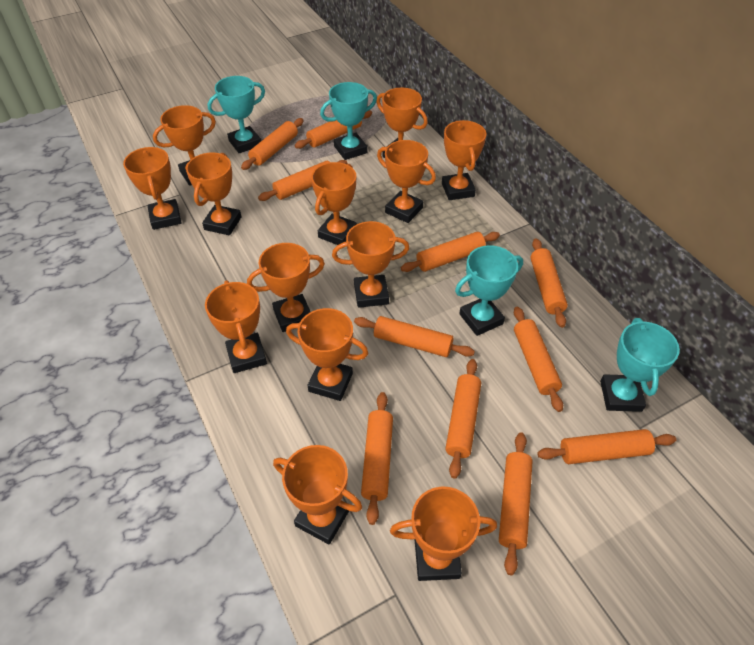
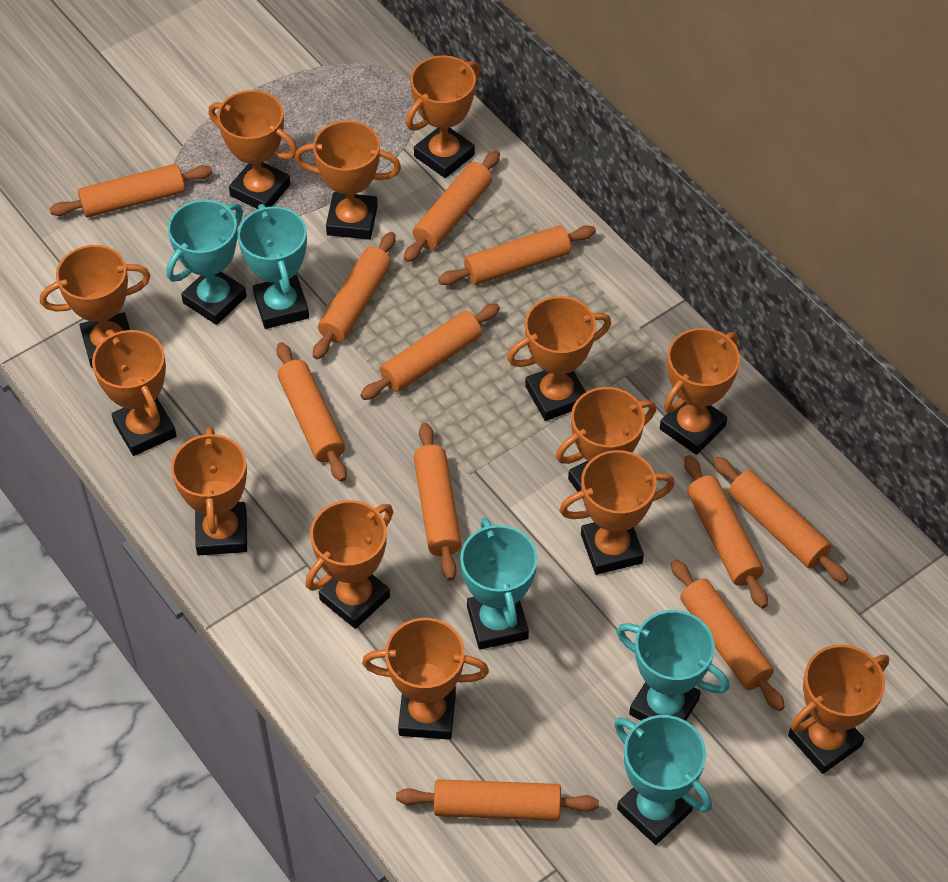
turquoise trophy: 4 -> 5

